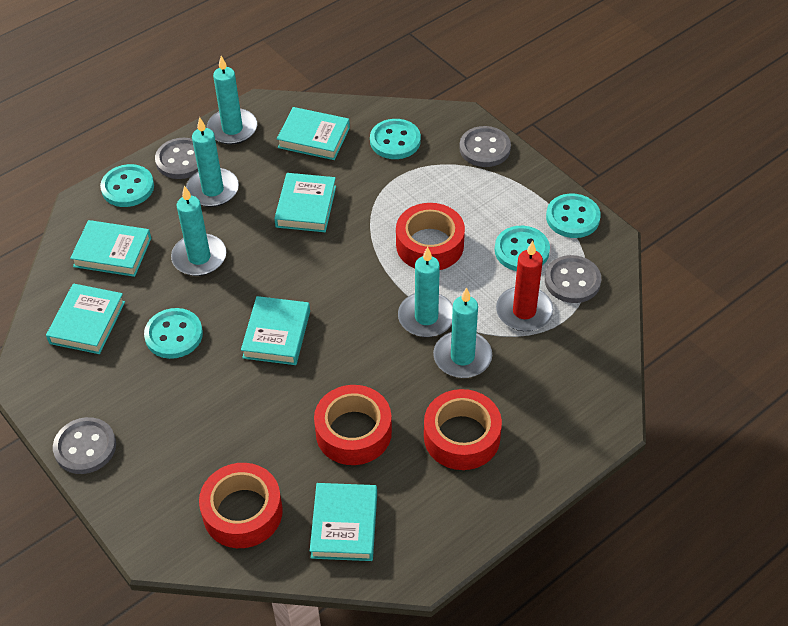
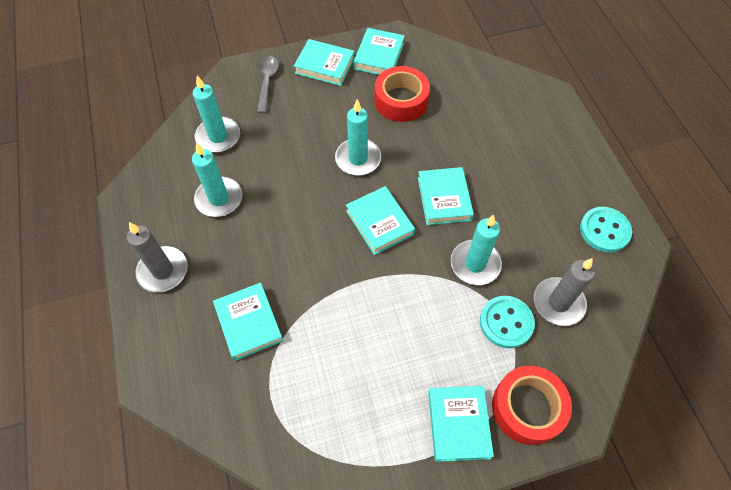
grey button: 4 -> 0
grey candle: 0 -> 2
grey spoon: 0 -> 1
red candle: 1 -> 0
red tape: 4 -> 2
turquoise button: 5 -> 2
turquoise candle: 5 -> 4

